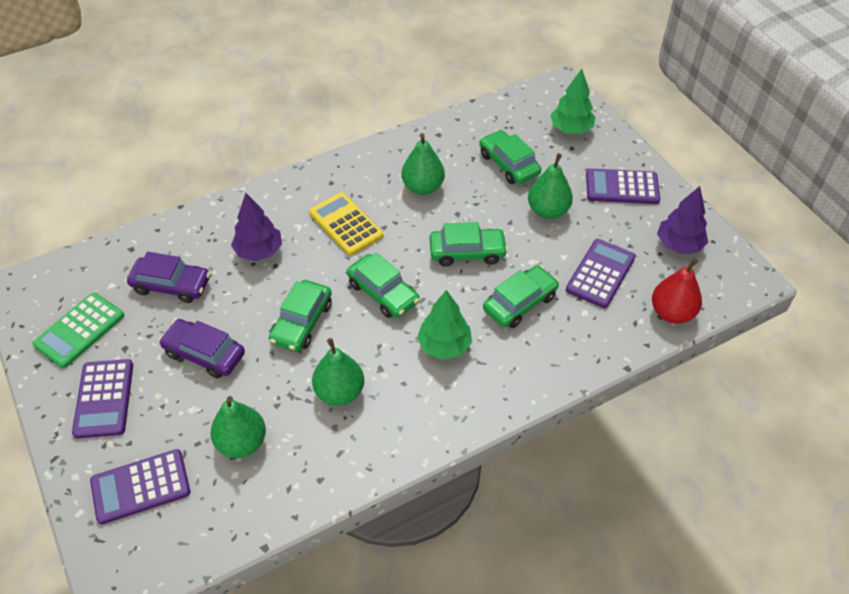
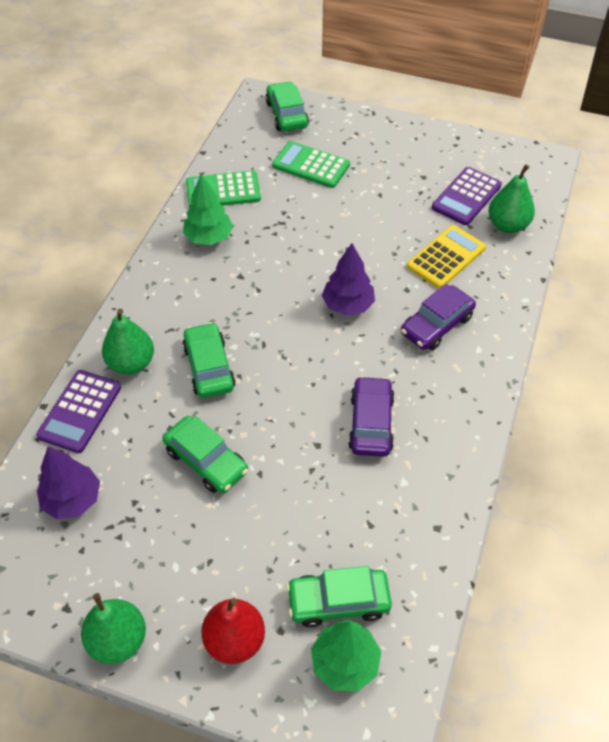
green calculator: 1 -> 2
green car: 5 -> 4
green pear: 4 -> 3
purple calculator: 4 -> 2

